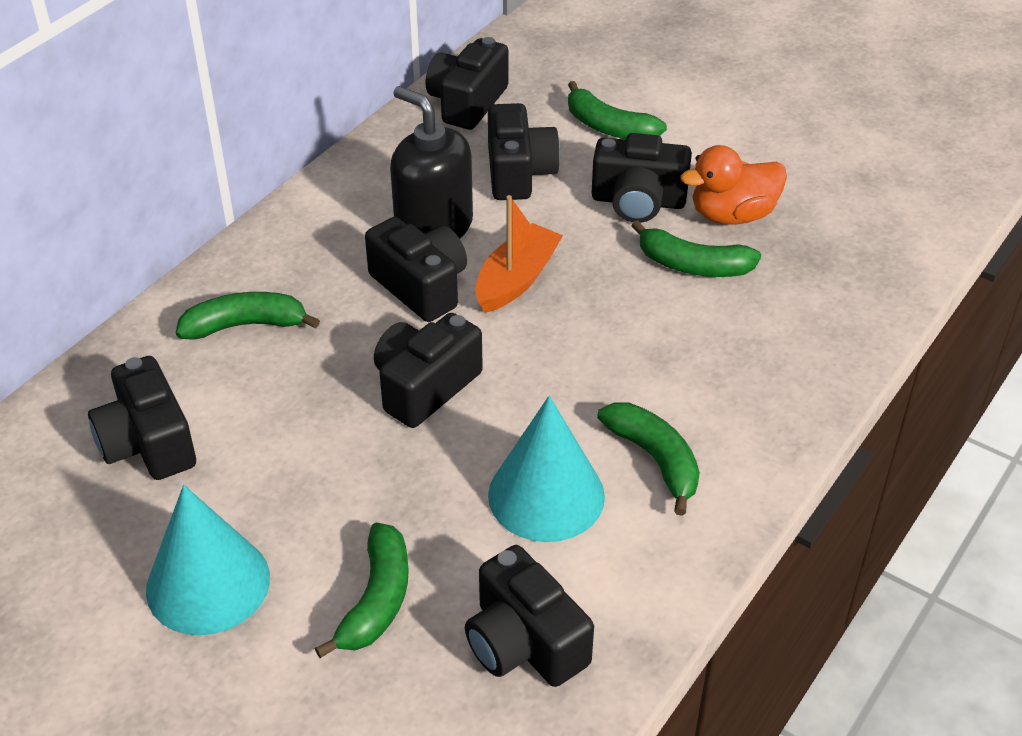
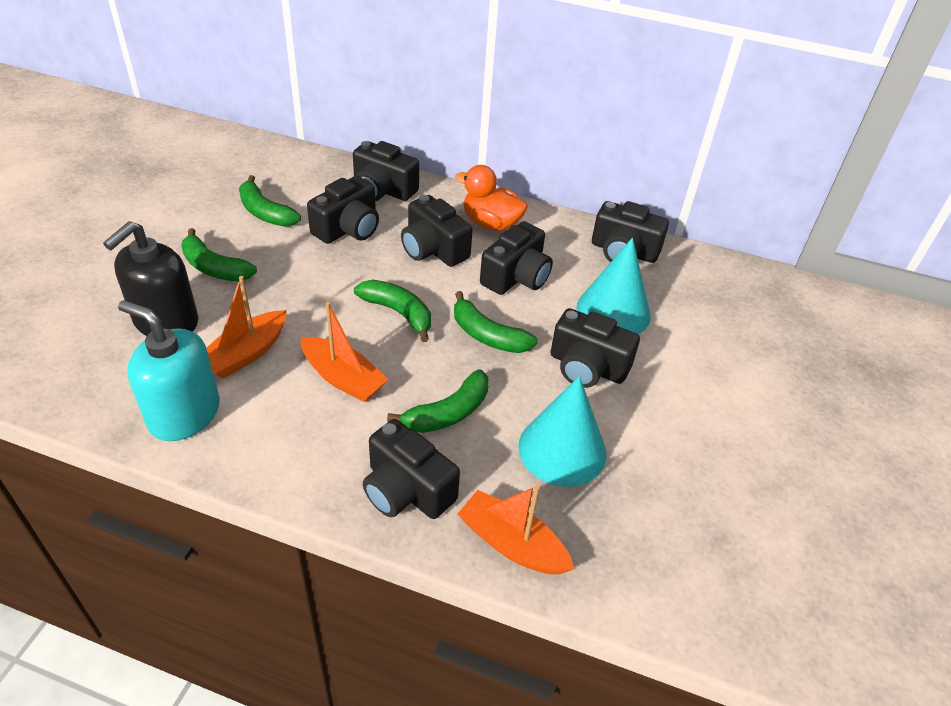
orange boat: 1 -> 3
turquoise soap dispenser: 0 -> 1

